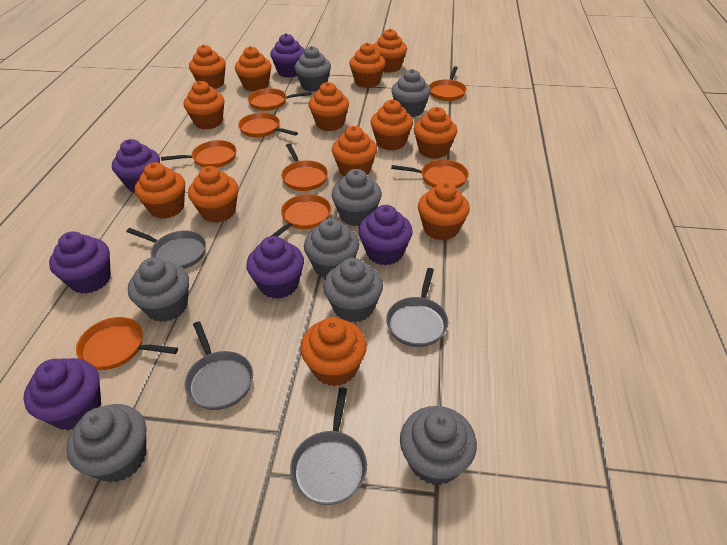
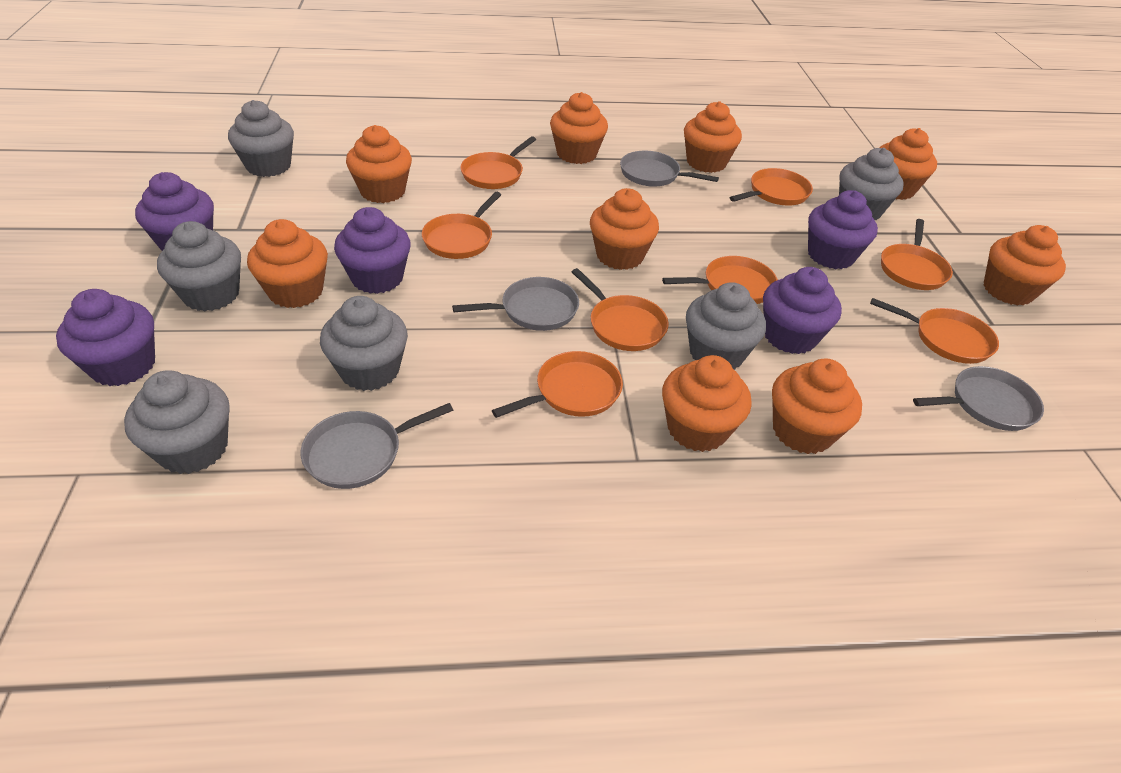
grey cupcake: 8 -> 6
orange cupcake: 13 -> 9
purple cupcake: 6 -> 5

